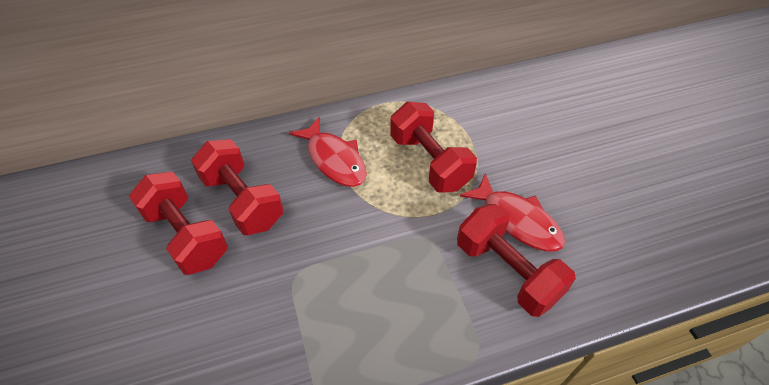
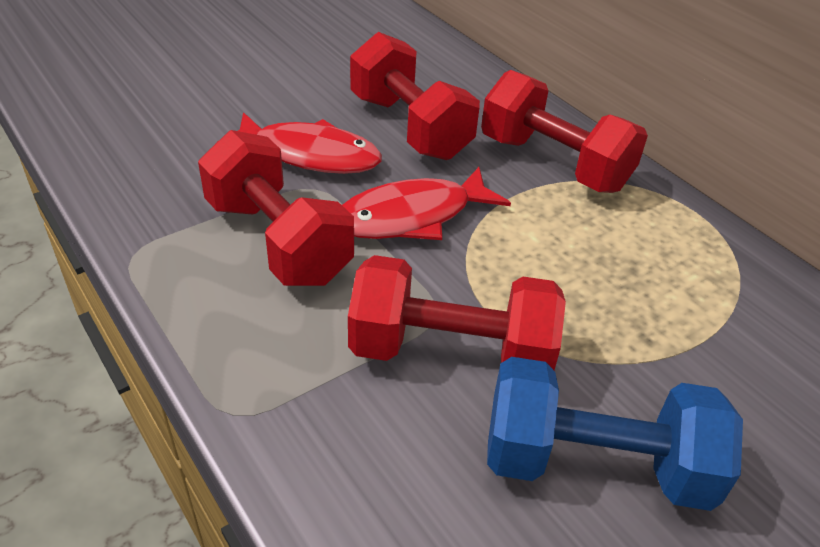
blue dumbbell: 0 -> 1

